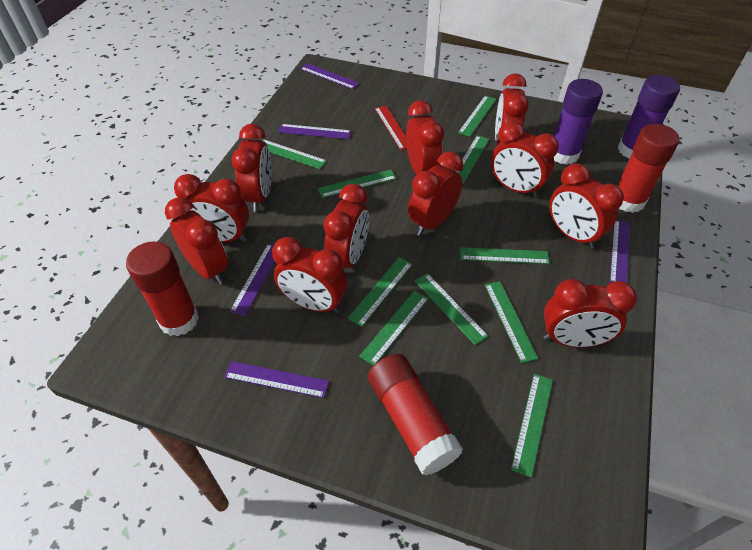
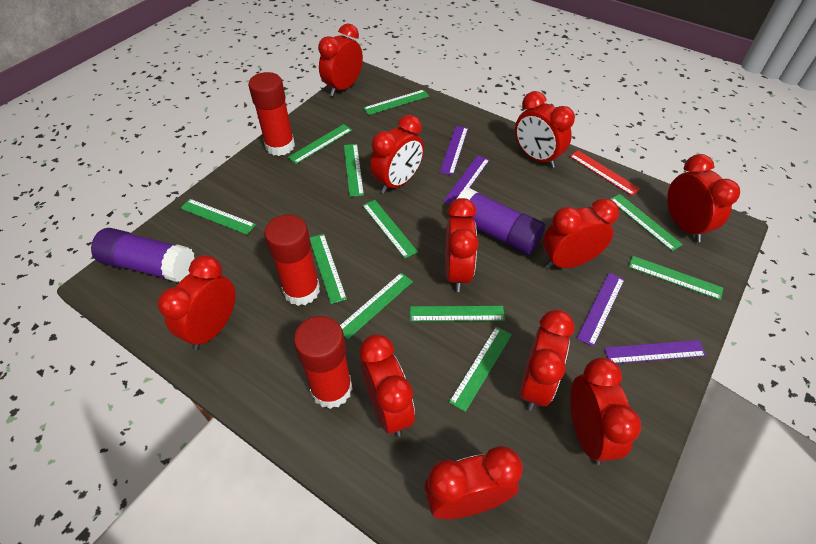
green ruler: 10 -> 11
purple ruler: 5 -> 4

